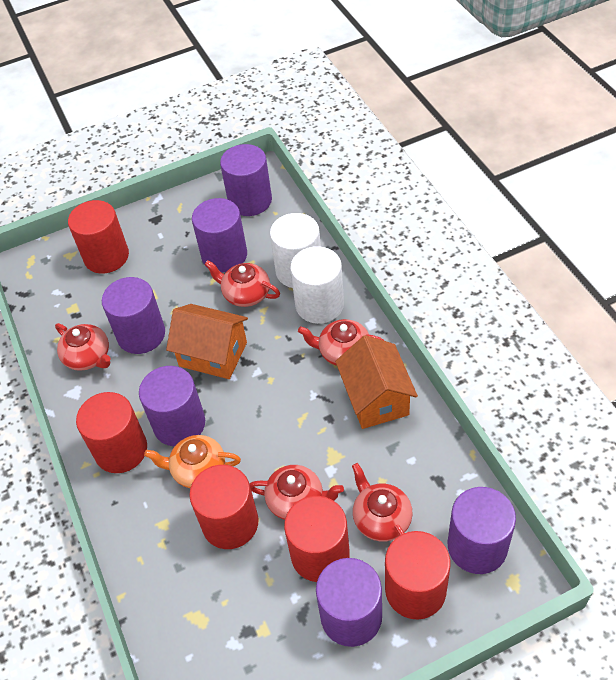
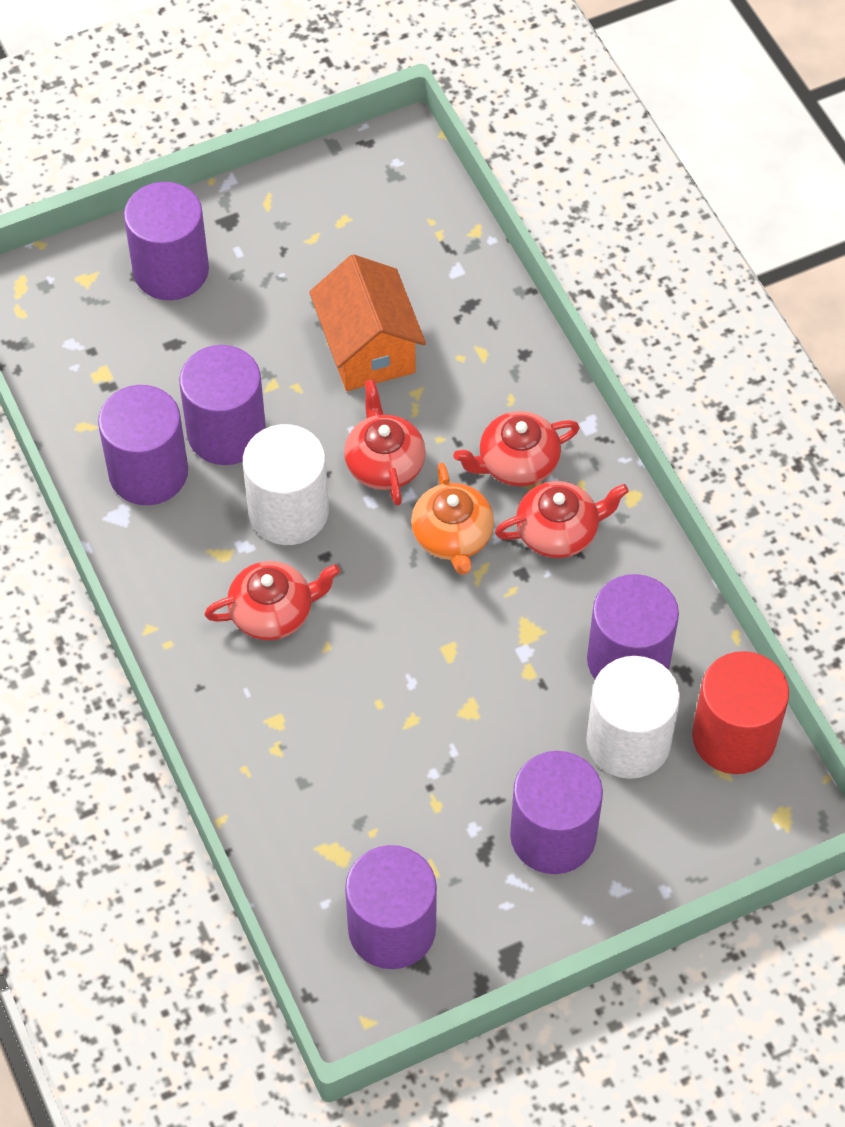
orange house: 2 -> 1
red cylinder: 5 -> 1
red teapot: 5 -> 4

